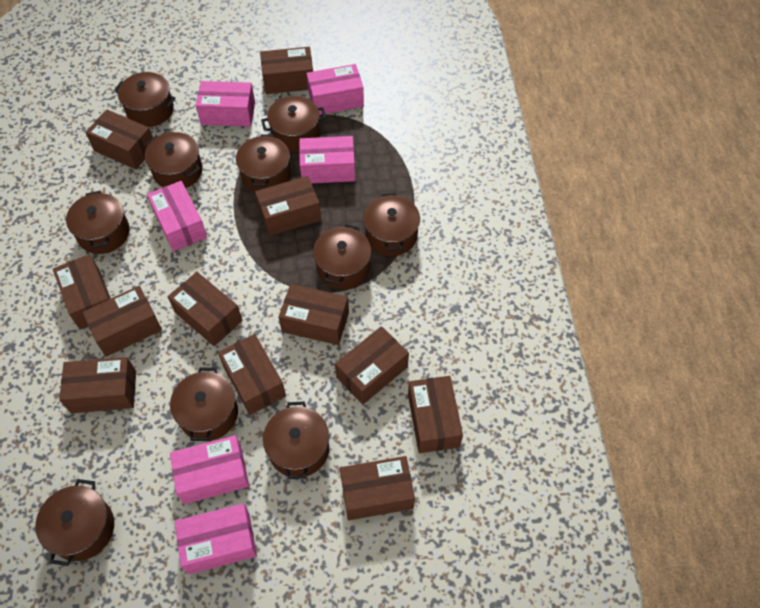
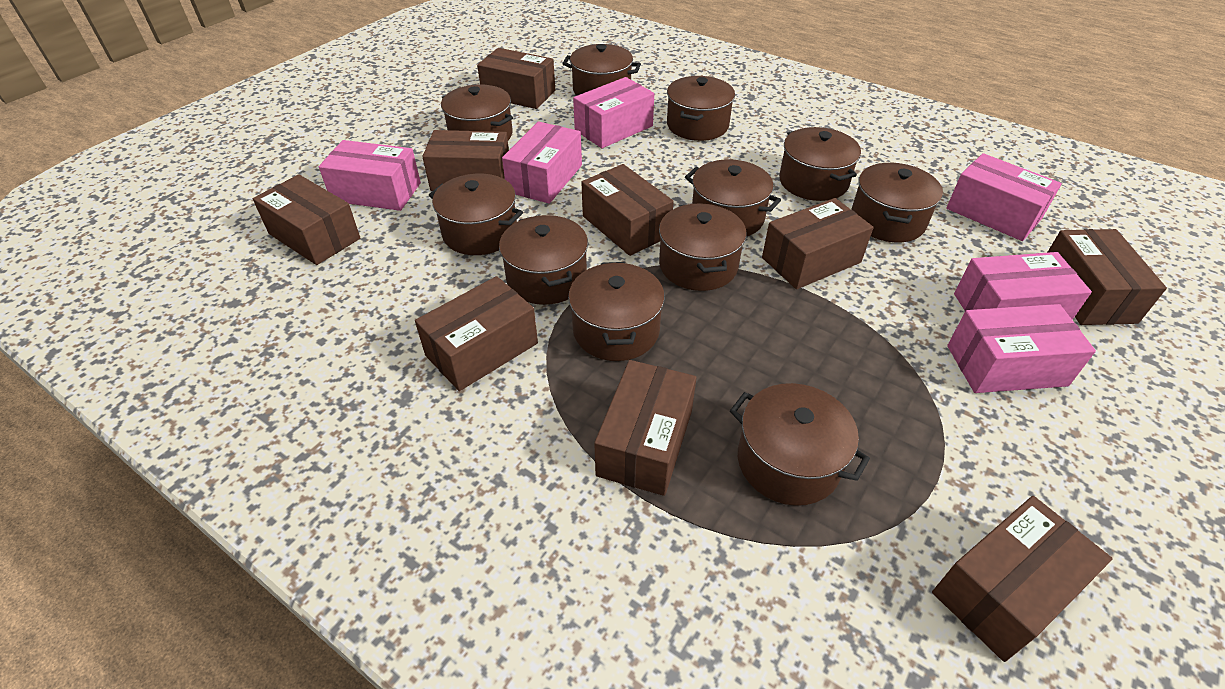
brown box: 12 -> 9
brown pot: 10 -> 11

